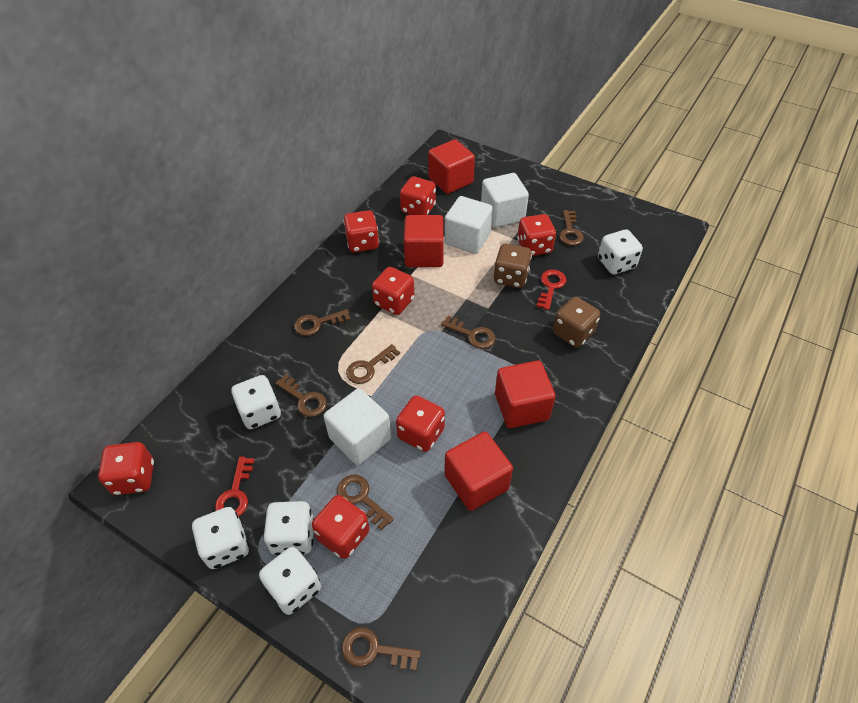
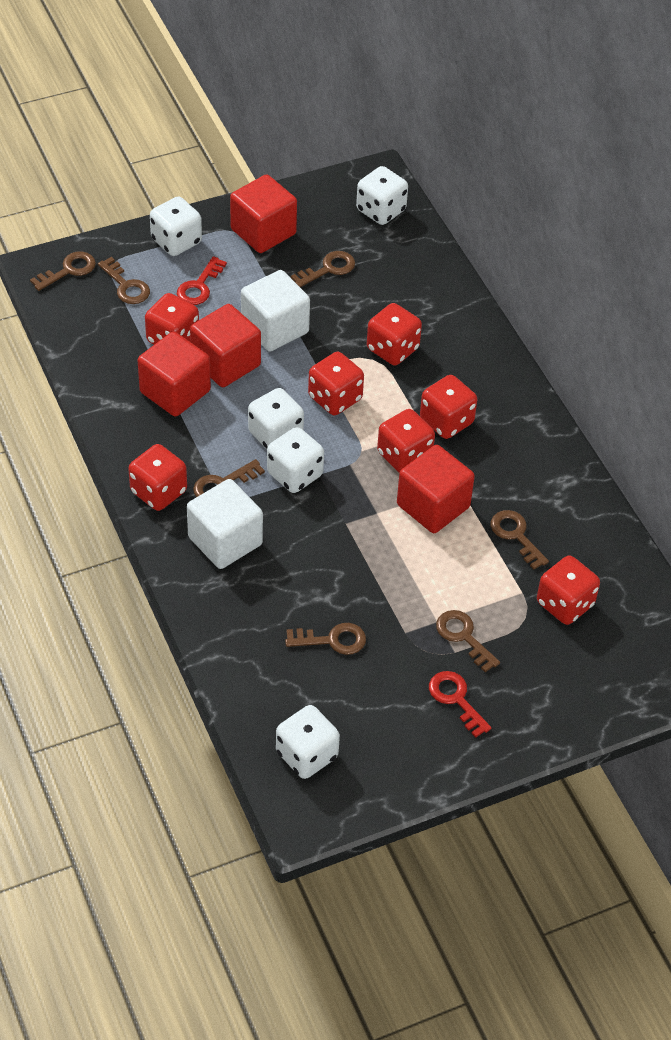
brown dice: 2 -> 0
white cube: 3 -> 2

